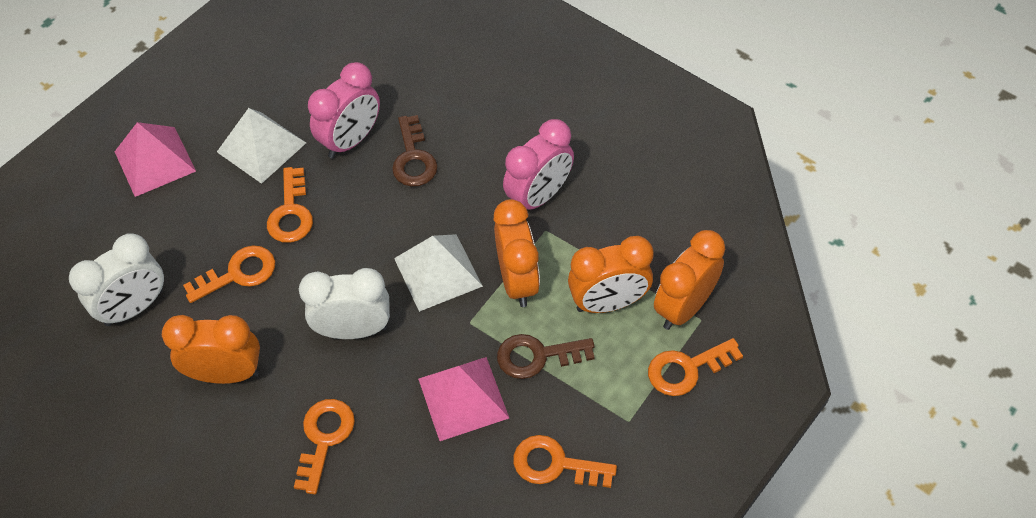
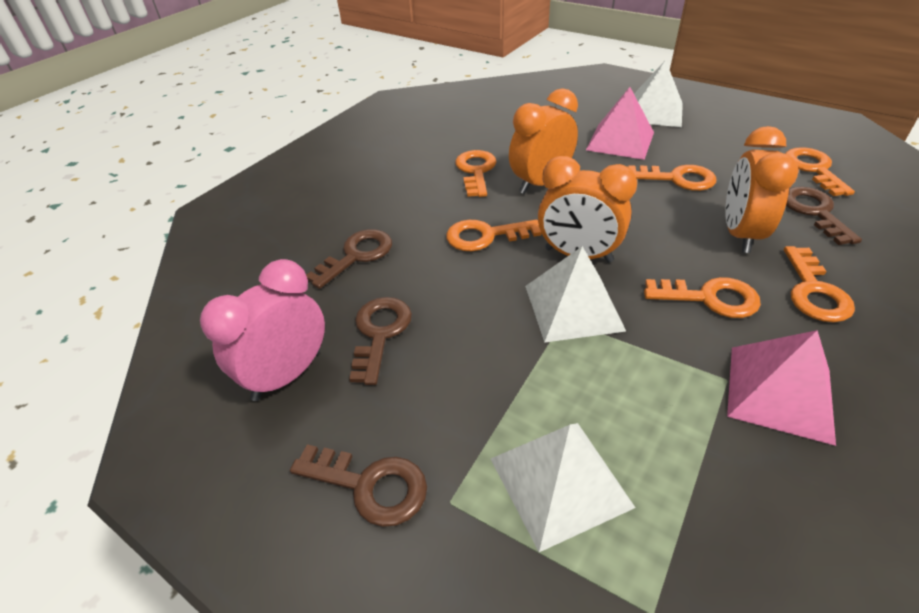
brown key: 2 -> 4
orange clock: 4 -> 3
orange key: 5 -> 6
pink clock: 2 -> 1
white clock: 2 -> 0
white pyramid: 2 -> 3

